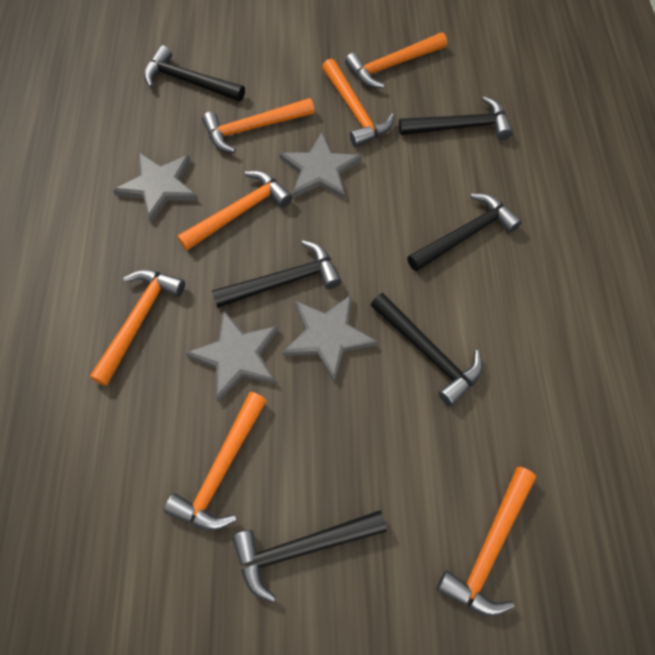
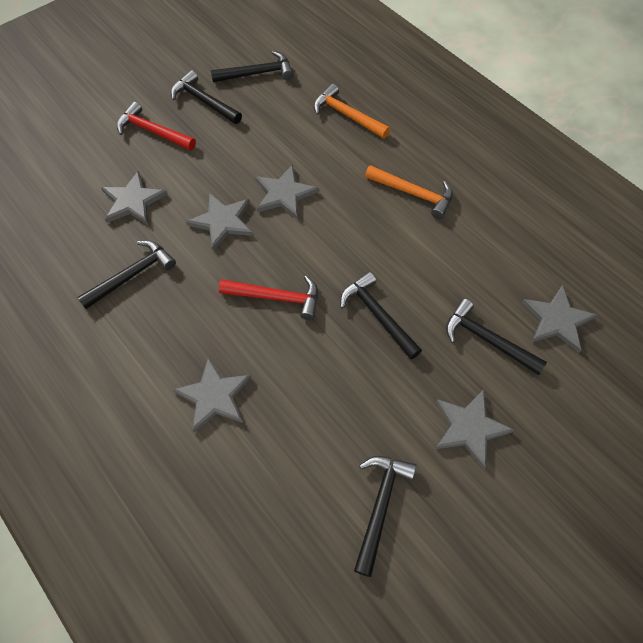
grey star: 4 -> 6
orange hammer: 7 -> 2
red hammer: 0 -> 2

